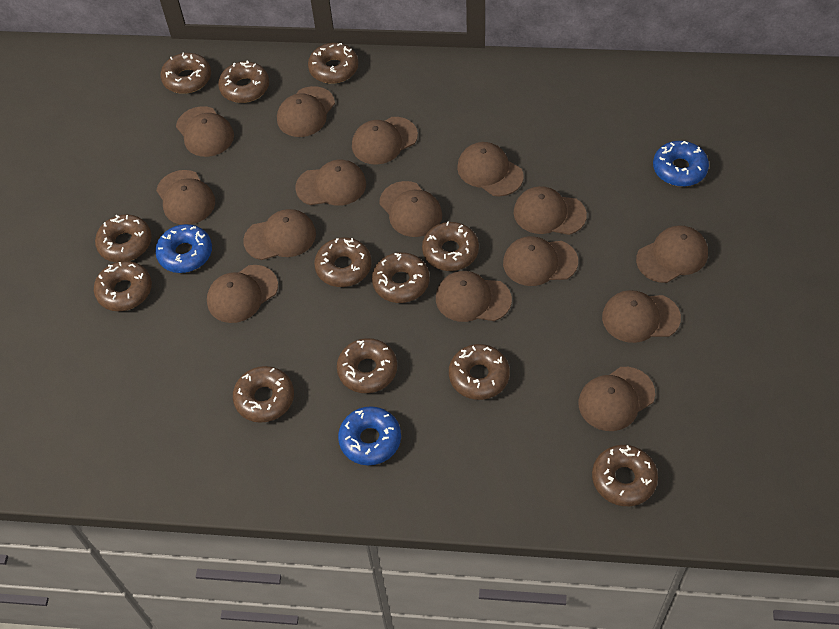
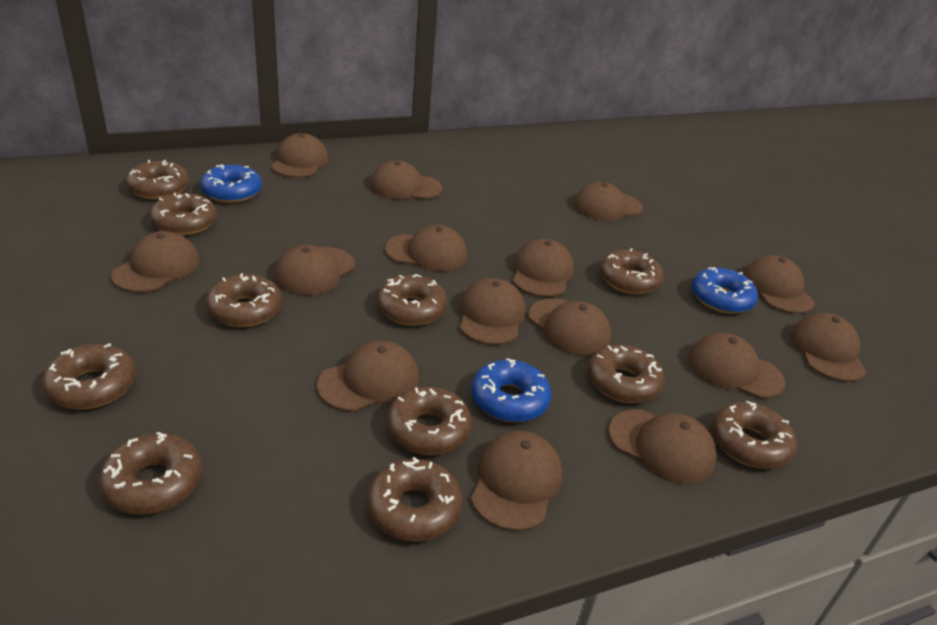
brown donut: 12 -> 11

